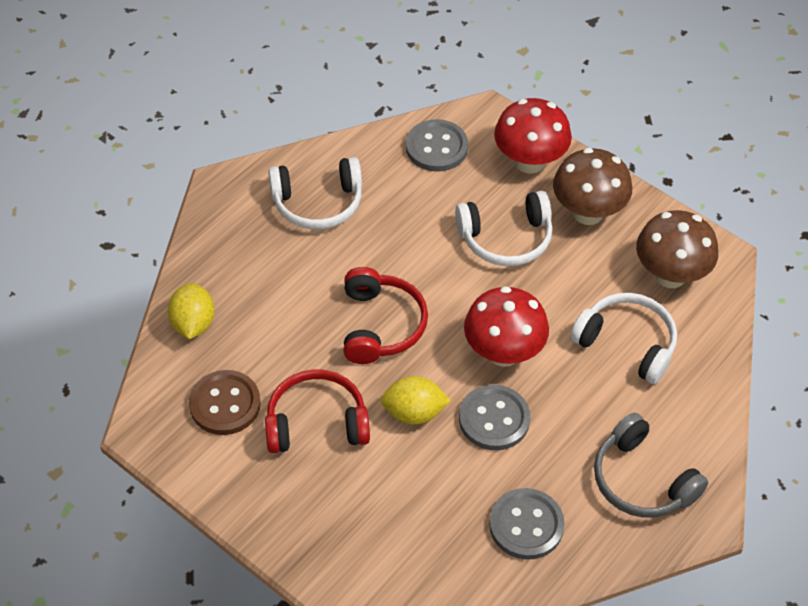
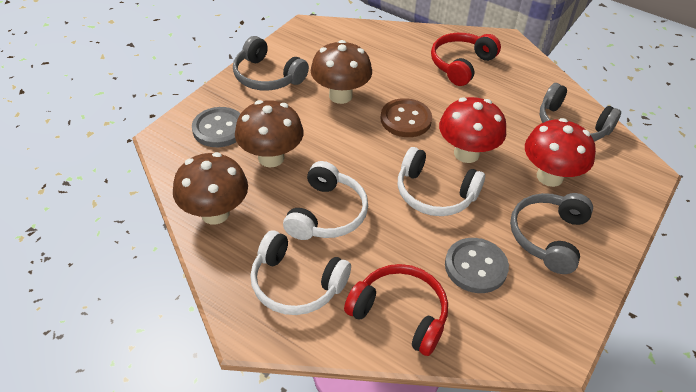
brown mushroom: 2 -> 3
grey button: 3 -> 2
grey headphones: 1 -> 3
yellow lemon: 2 -> 0

